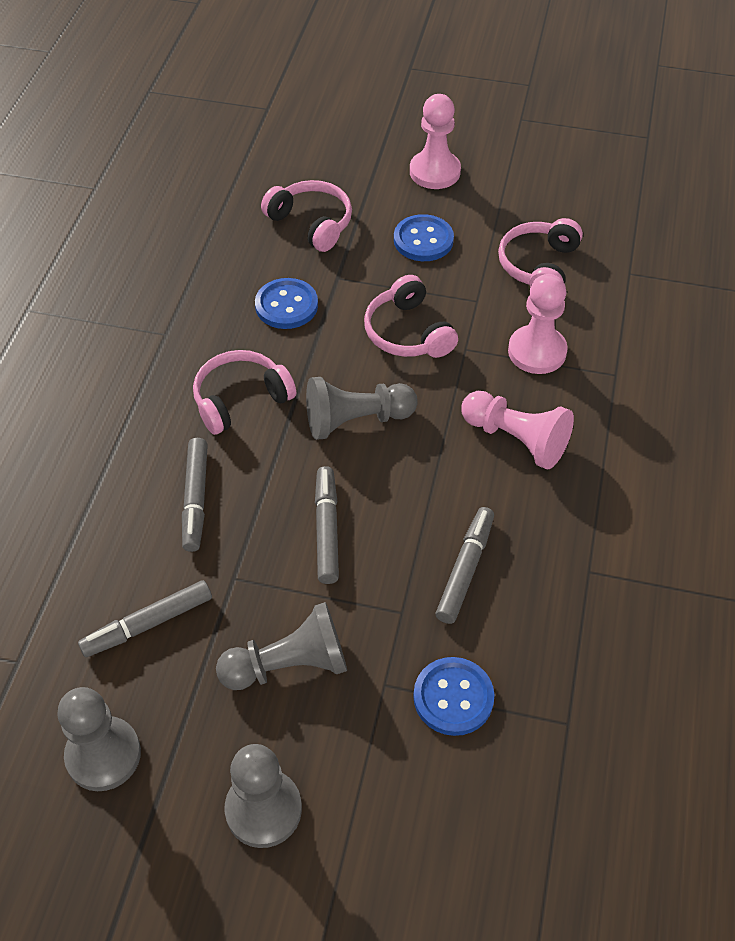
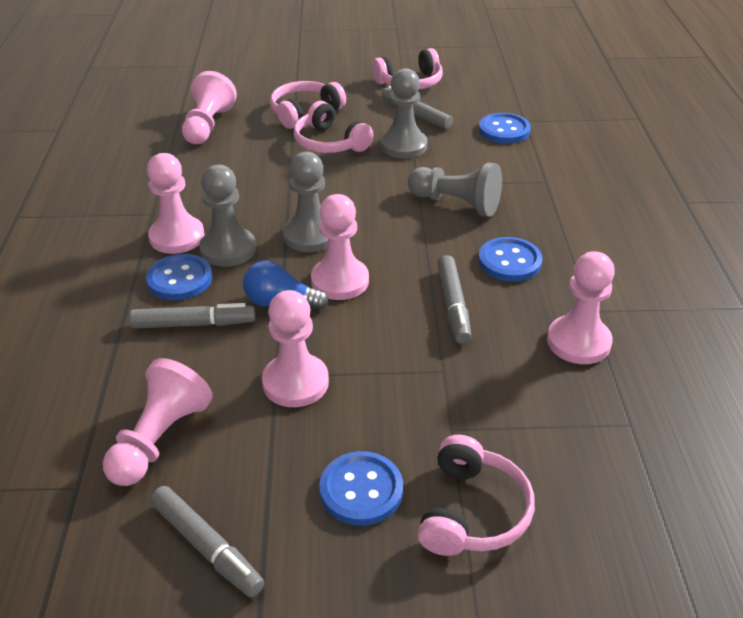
blue button: 3 -> 4
blue light bulb: 0 -> 1
pink pawn: 3 -> 6

